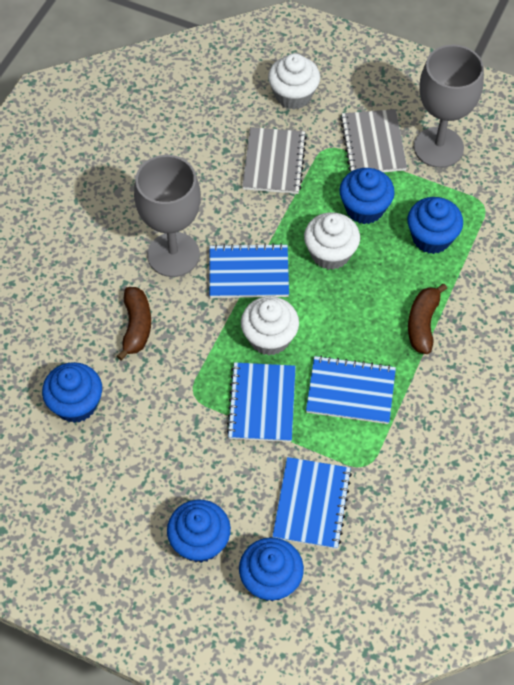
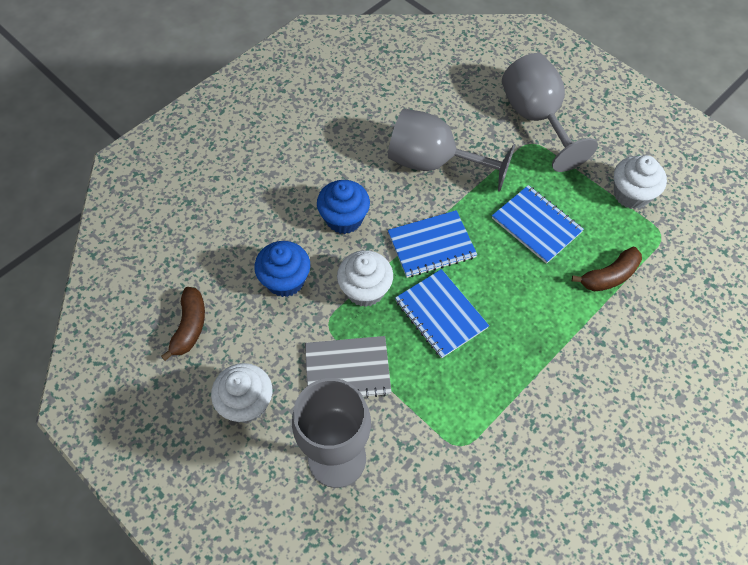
blue cupcake: 5 -> 2
blue notebook: 4 -> 3
grey goblet: 2 -> 3
grey notebook: 2 -> 1

